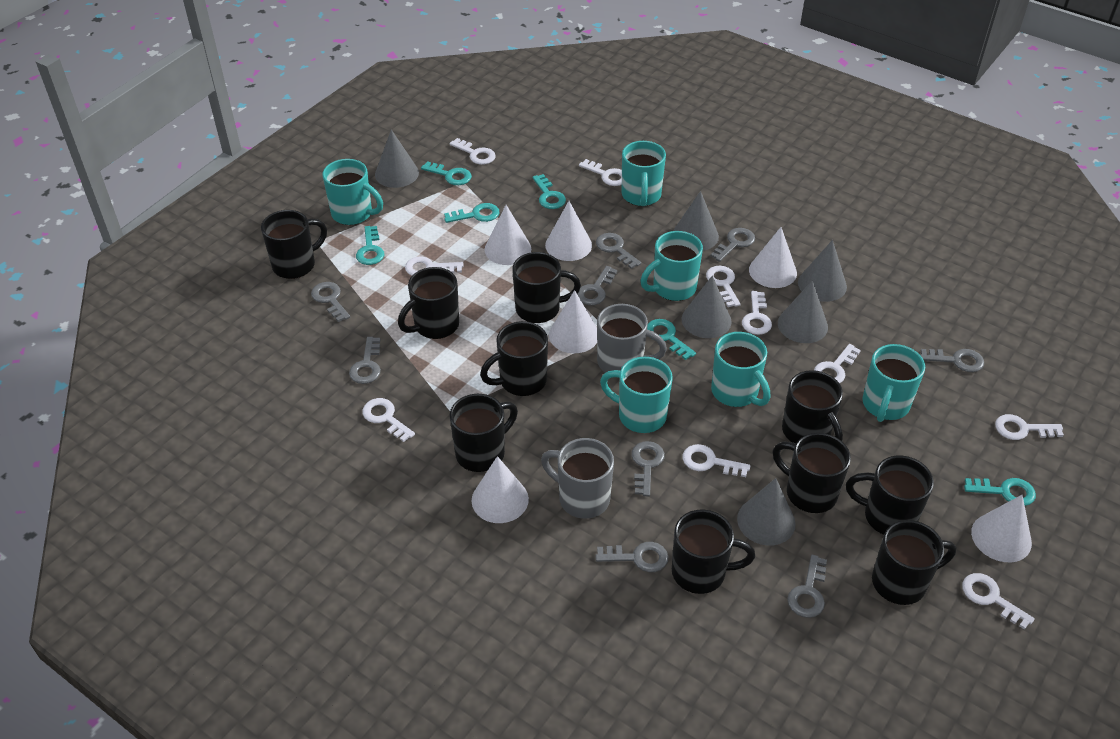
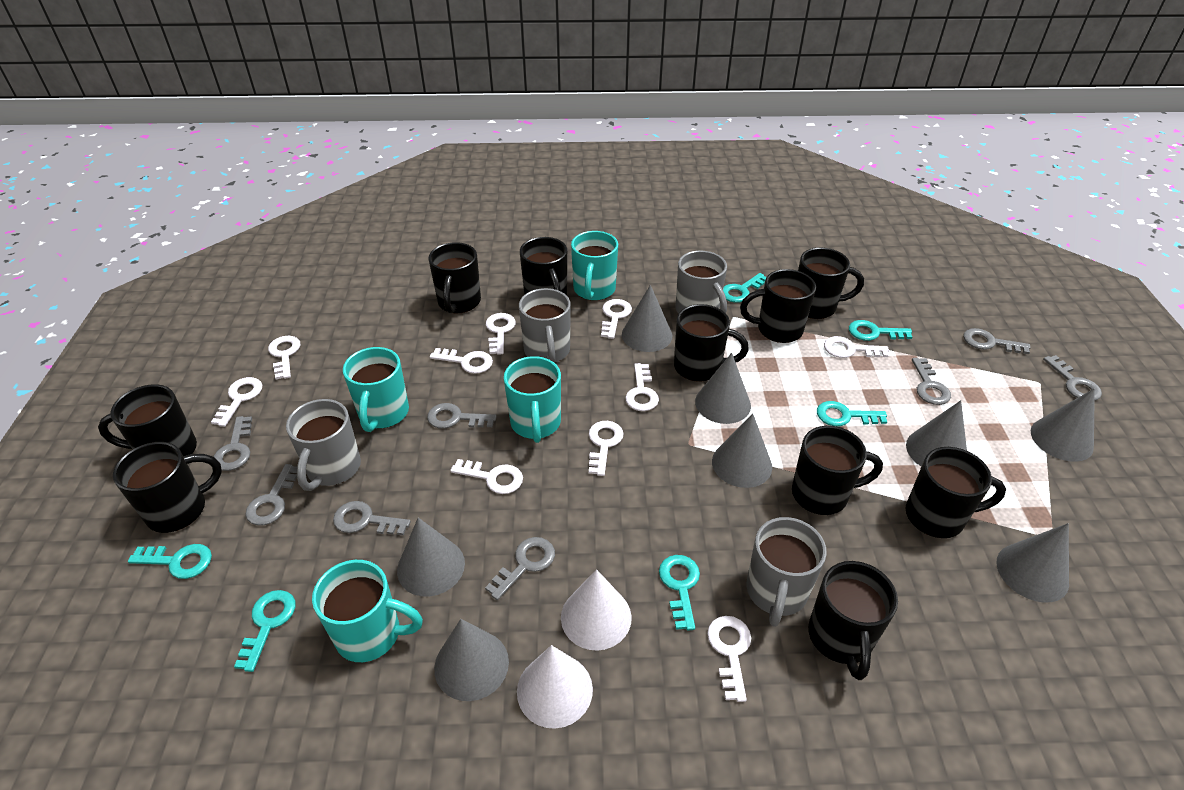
grey cone: 6 -> 8
grey key: 9 -> 8
grey mug: 2 -> 4
turquoise mug: 6 -> 4
white cone: 6 -> 2

